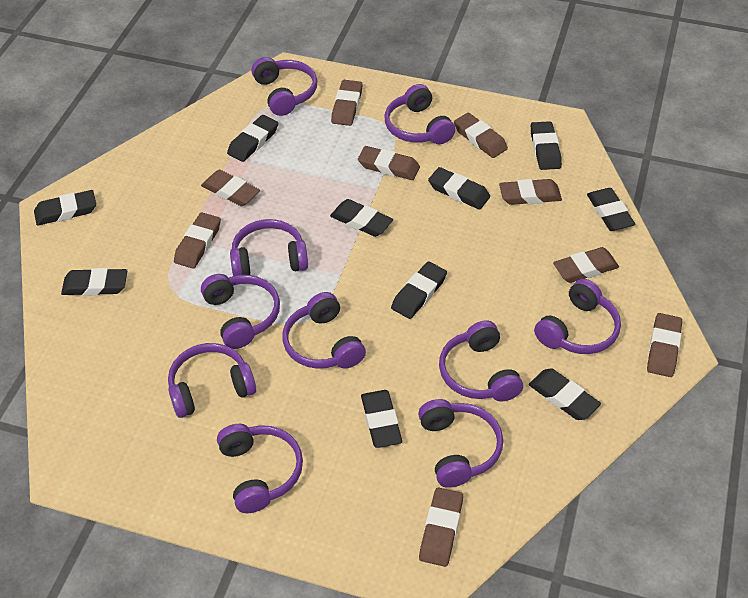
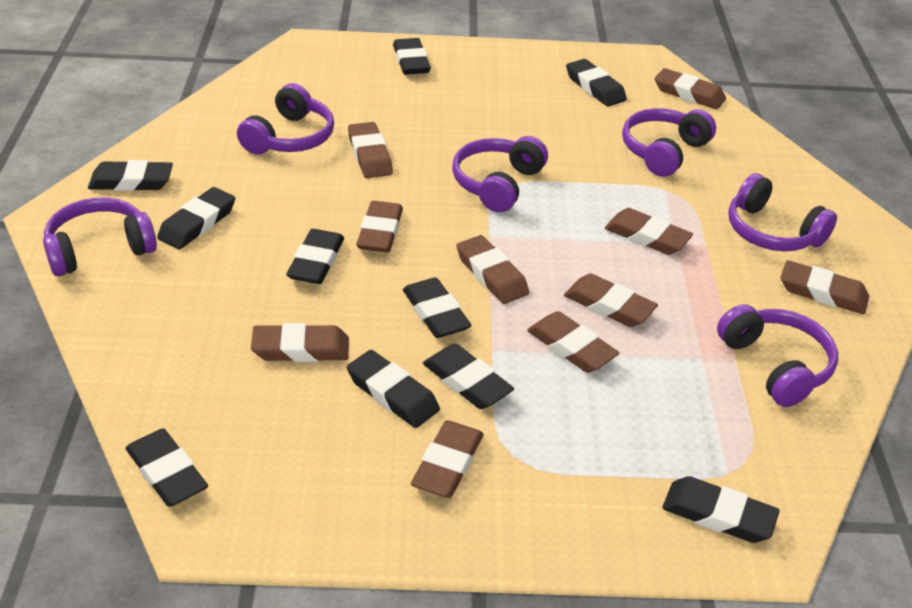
brown eraser: 9 -> 10
purple headphones: 10 -> 6

